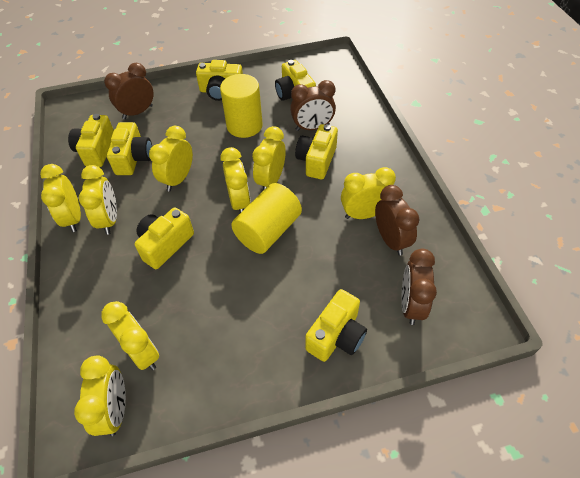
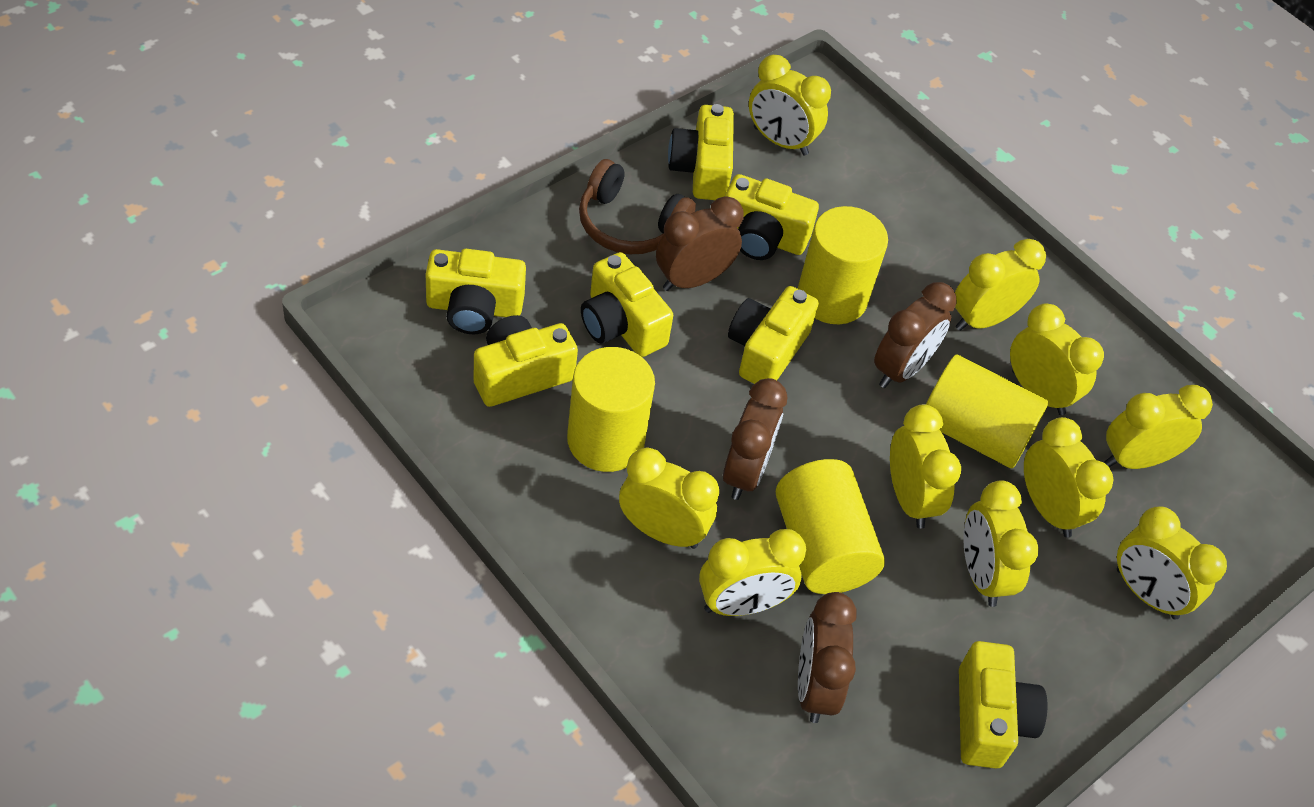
brown headphones: 0 -> 1
yellow clock: 8 -> 10
yellow cylinder: 2 -> 4

